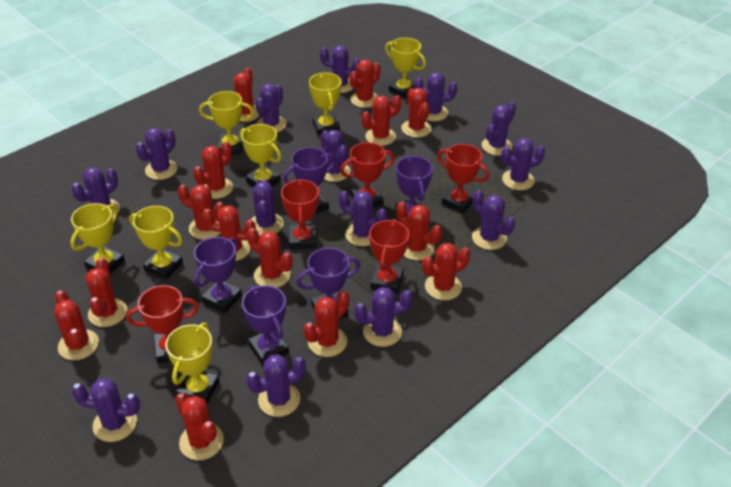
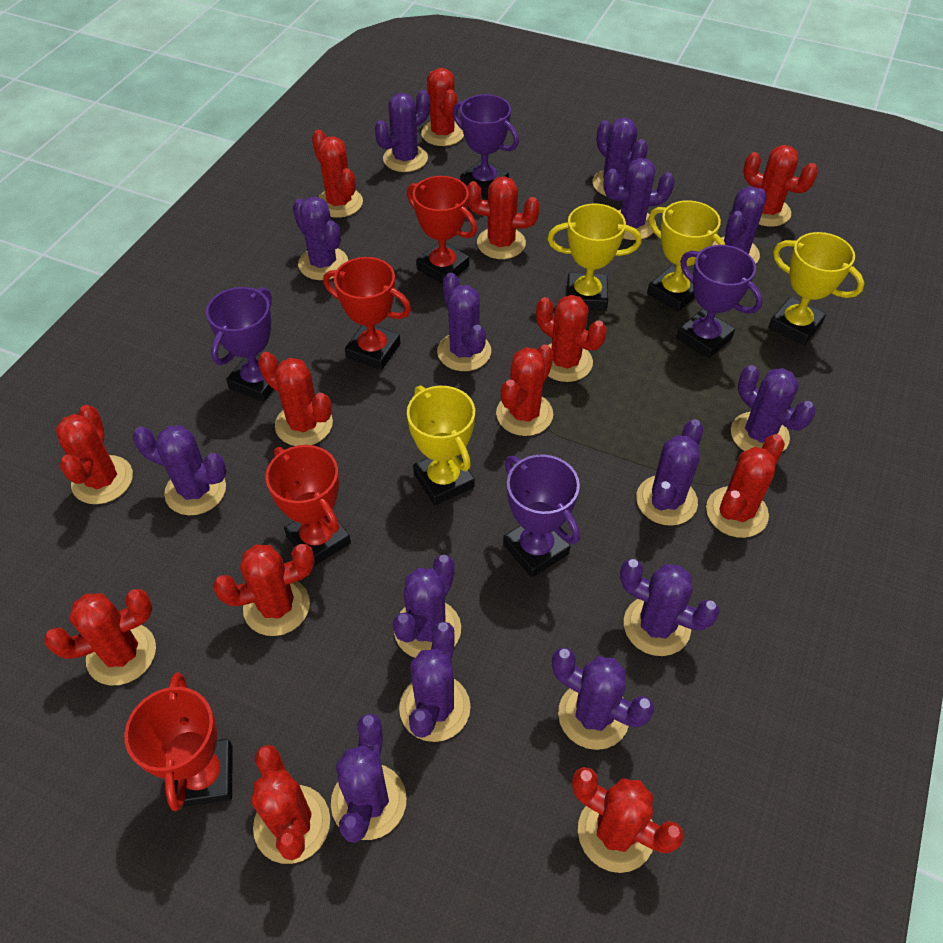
purple trophy: 5 -> 4
red cactus: 14 -> 13
red trophy: 5 -> 4
yellow trophy: 7 -> 4

